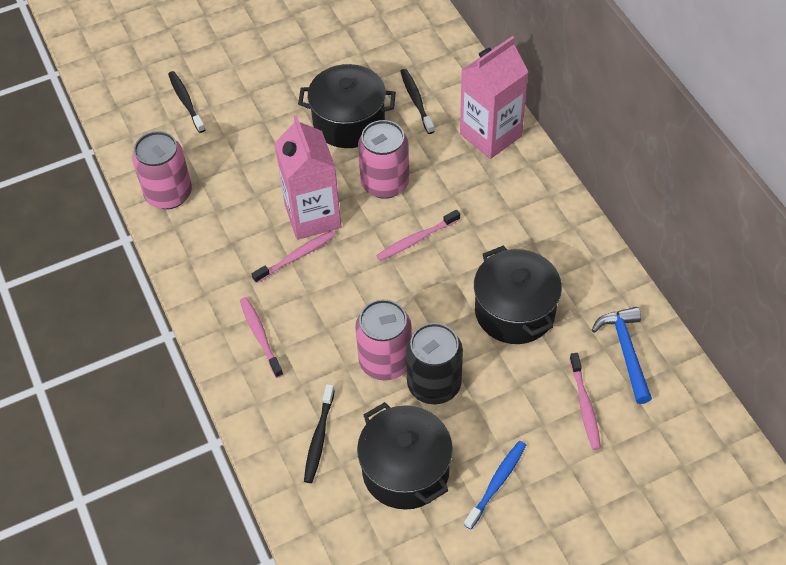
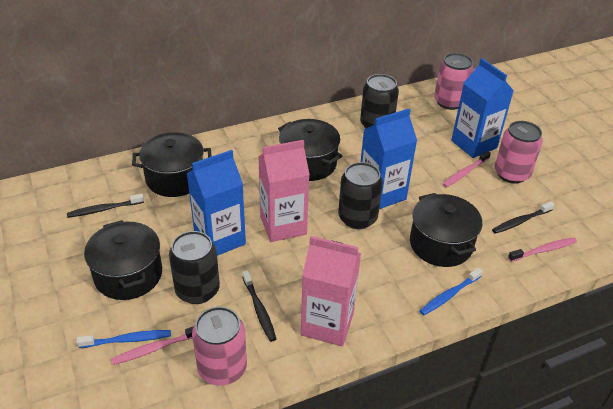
black can: 1 -> 3
black pot: 3 -> 4
blue carton: 0 -> 3
blue hammer: 1 -> 0
blue toothbrush: 1 -> 2
pink toothbrush: 4 -> 3

